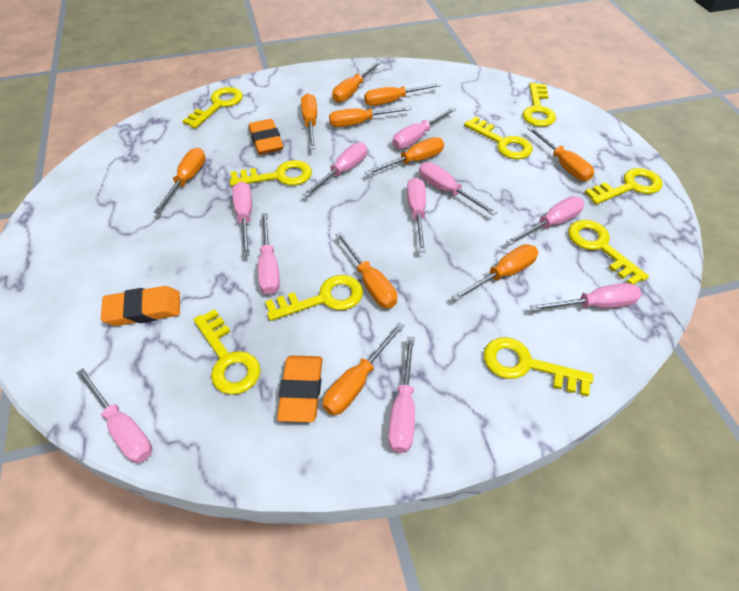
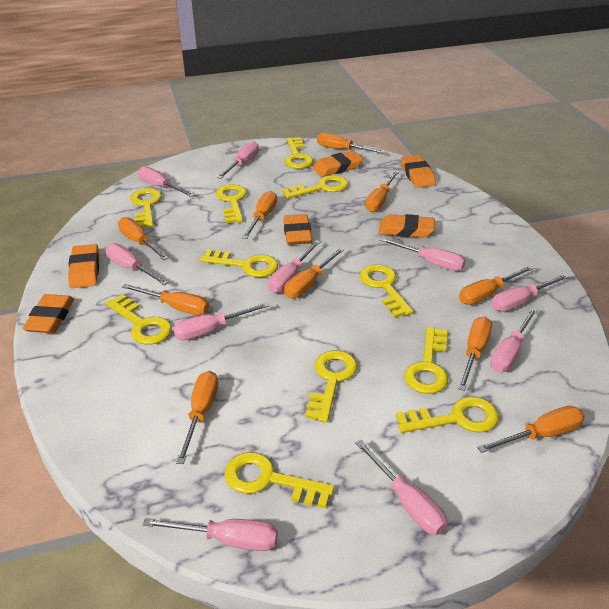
orange eraser: 3 -> 6
yellow key: 9 -> 11

